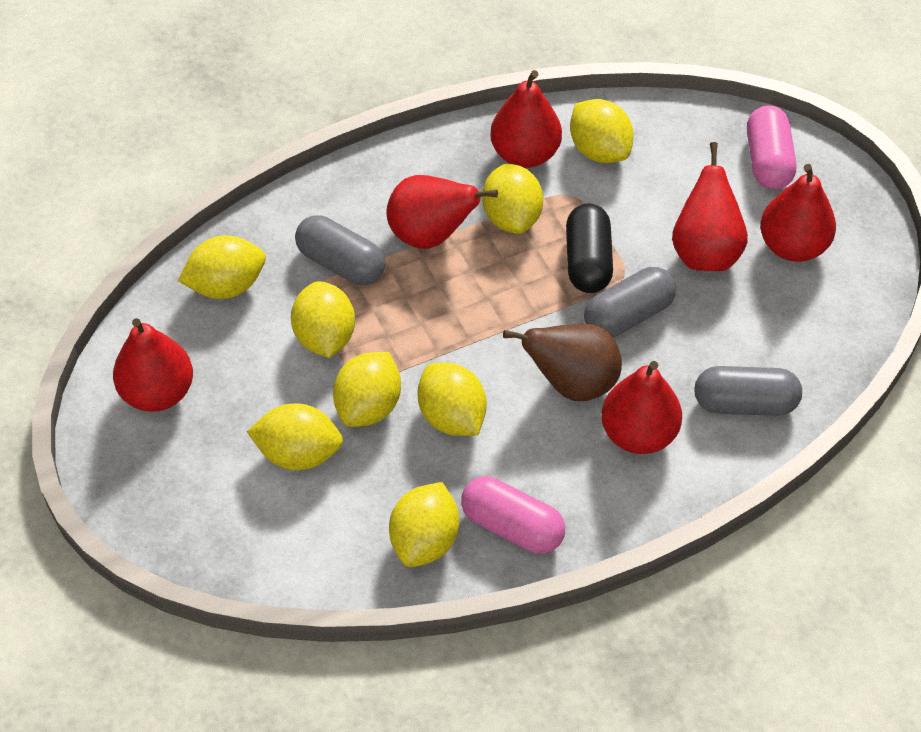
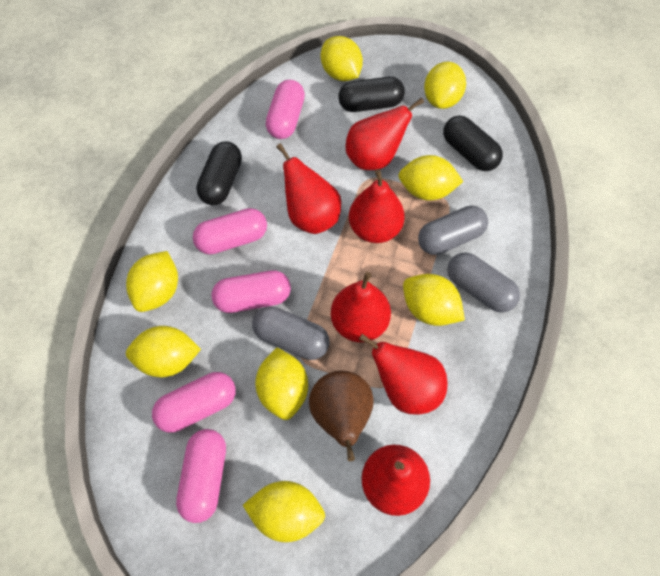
black capsule: 1 -> 3
pink capsule: 2 -> 5

